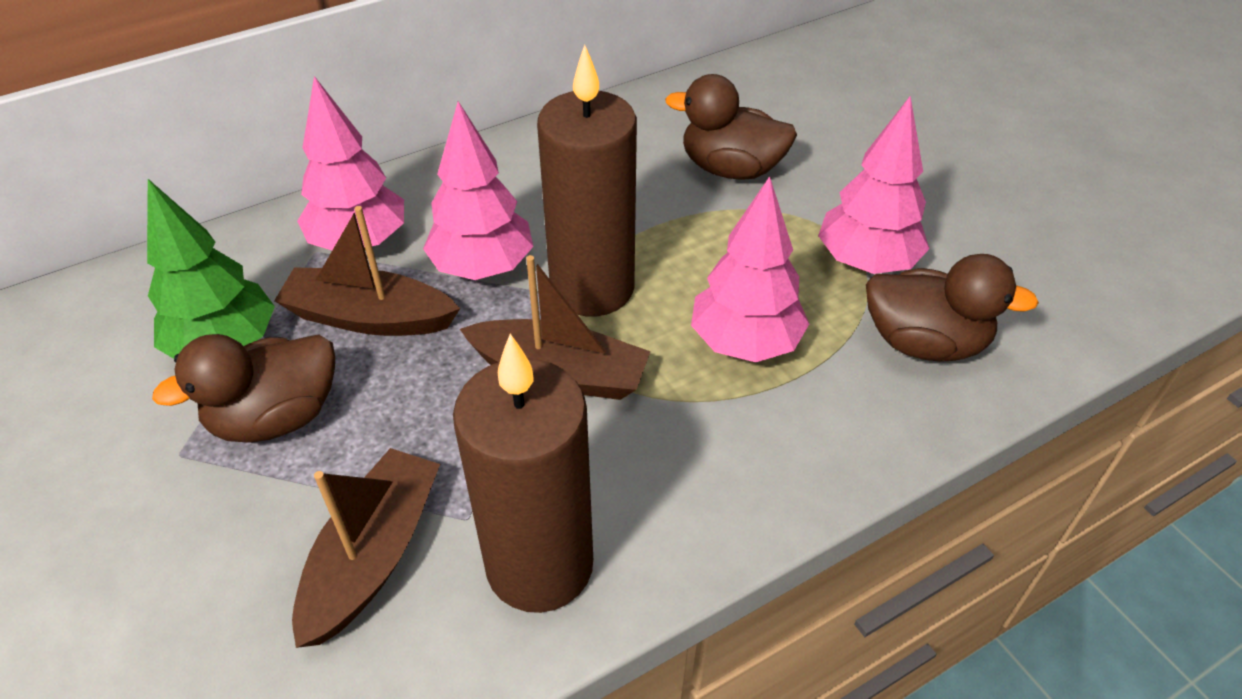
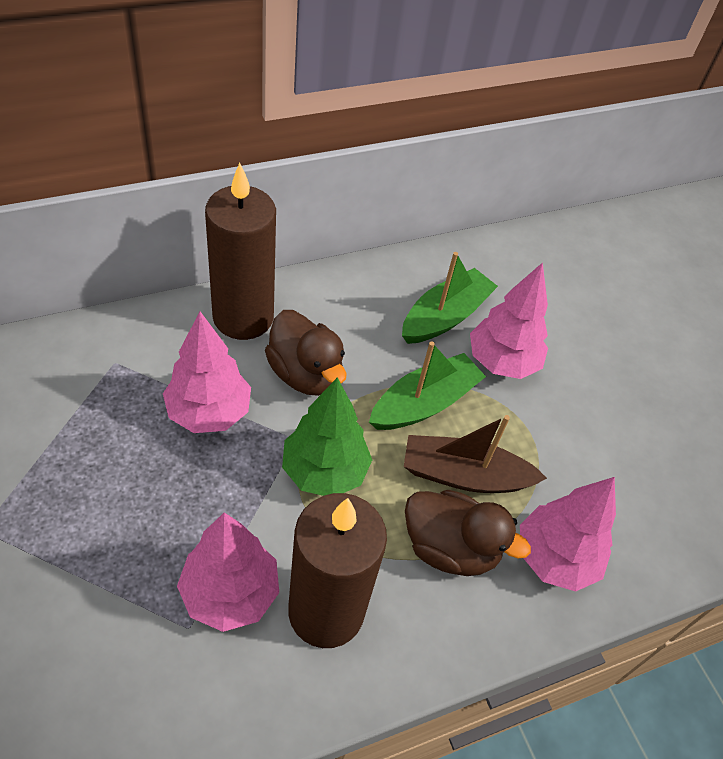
brown boat: 3 -> 1
brown duck: 3 -> 2
green boat: 0 -> 2

